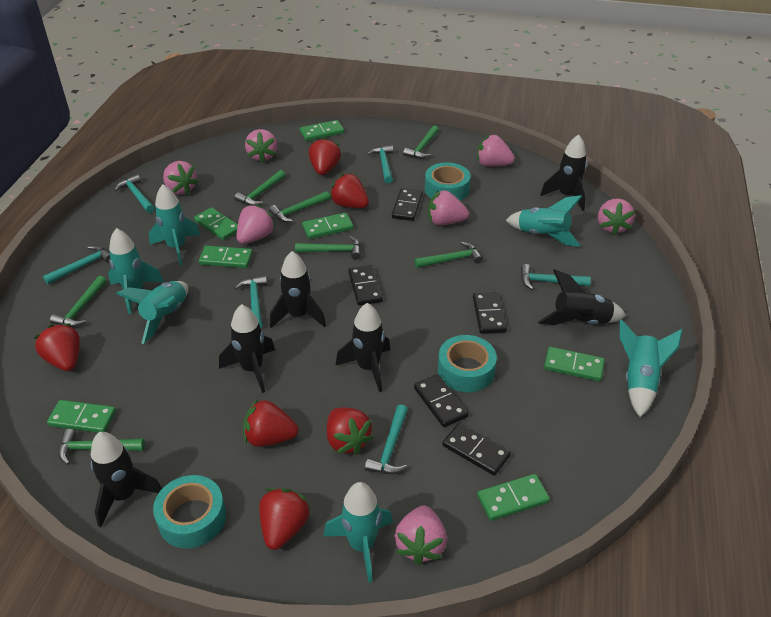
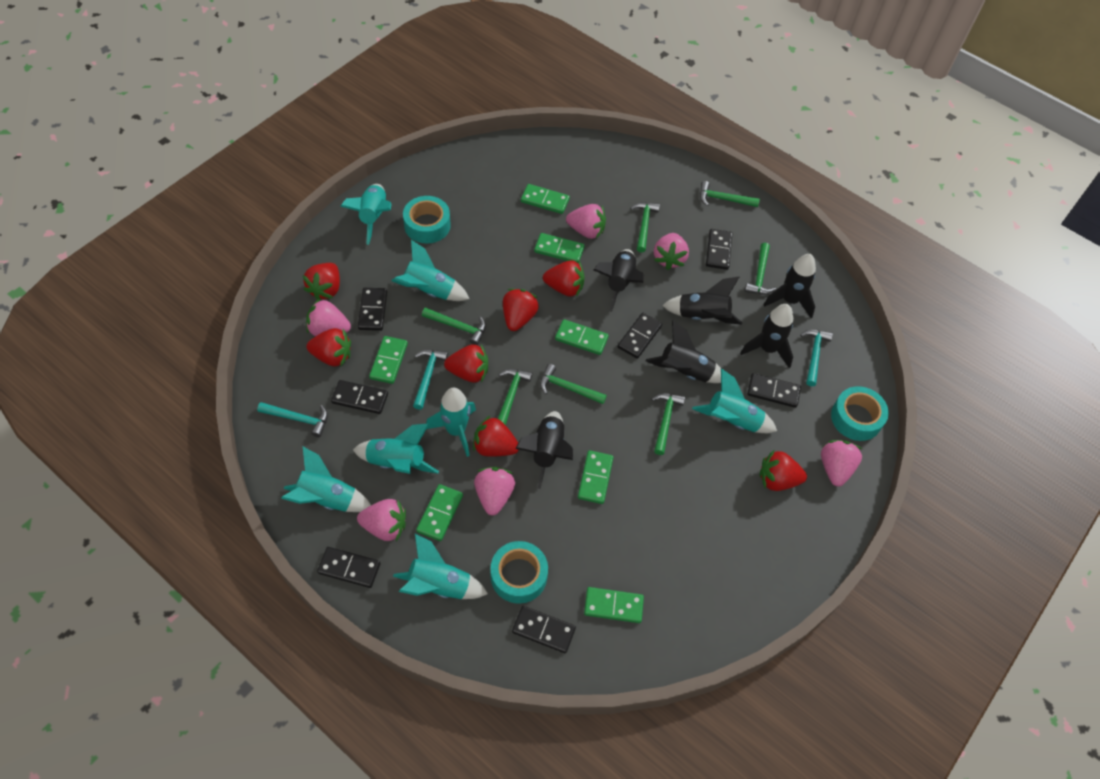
black domino: 5 -> 7
pink strawberry: 7 -> 6
red strawberry: 6 -> 7
turquoise hammer: 6 -> 3
turquoise rocket: 6 -> 7

